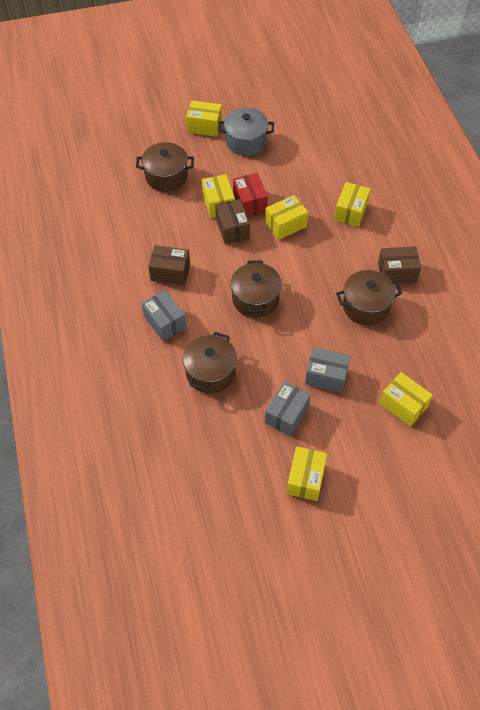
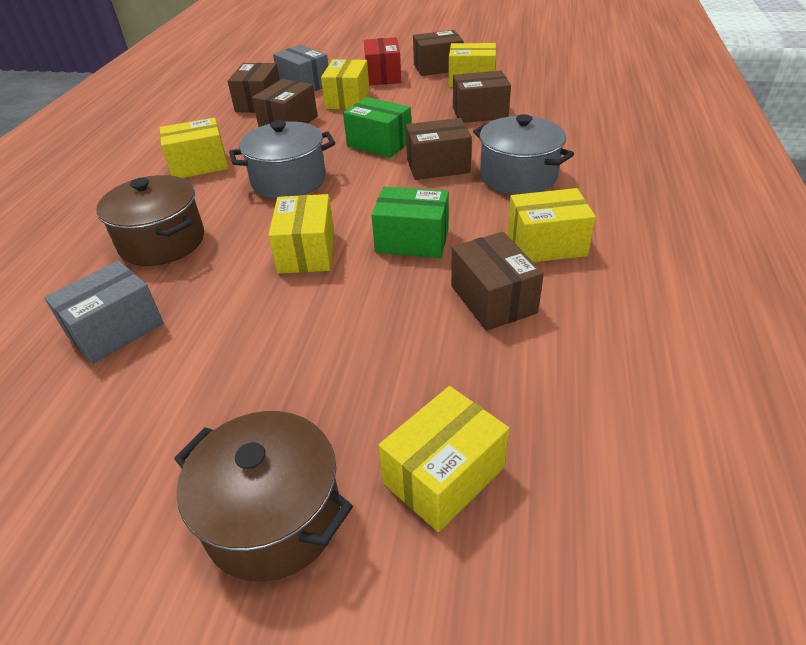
brown box: 3 -> 6
brown pot: 4 -> 2
green box: 0 -> 2
grey box: 3 -> 2
grey pot: 1 -> 2

